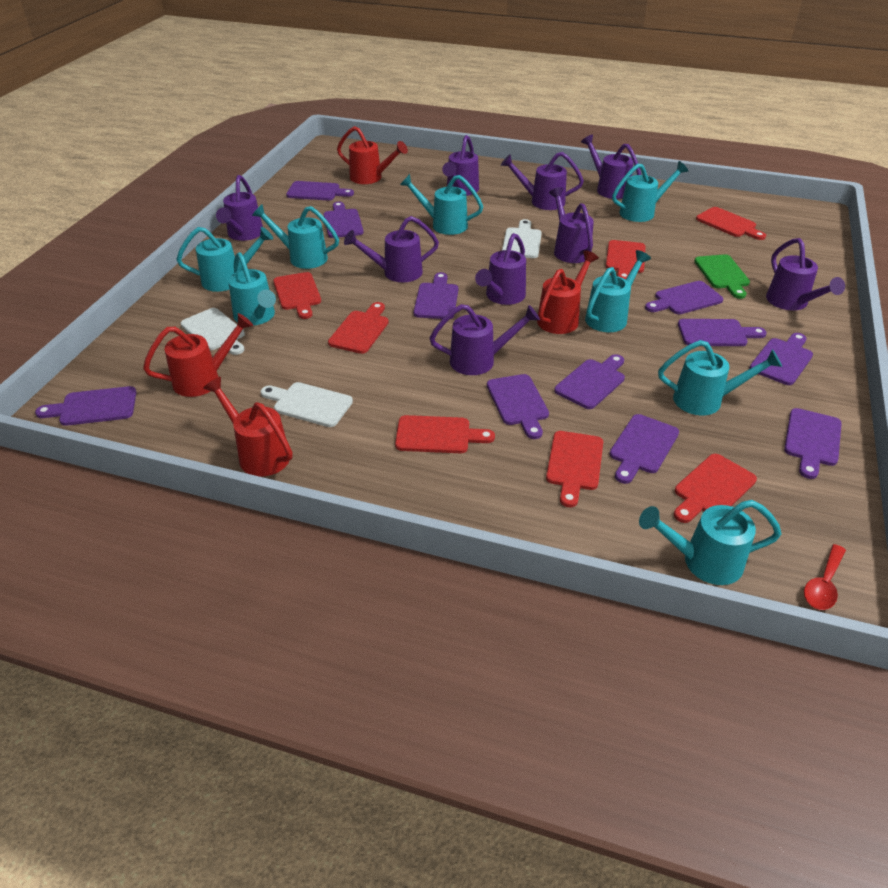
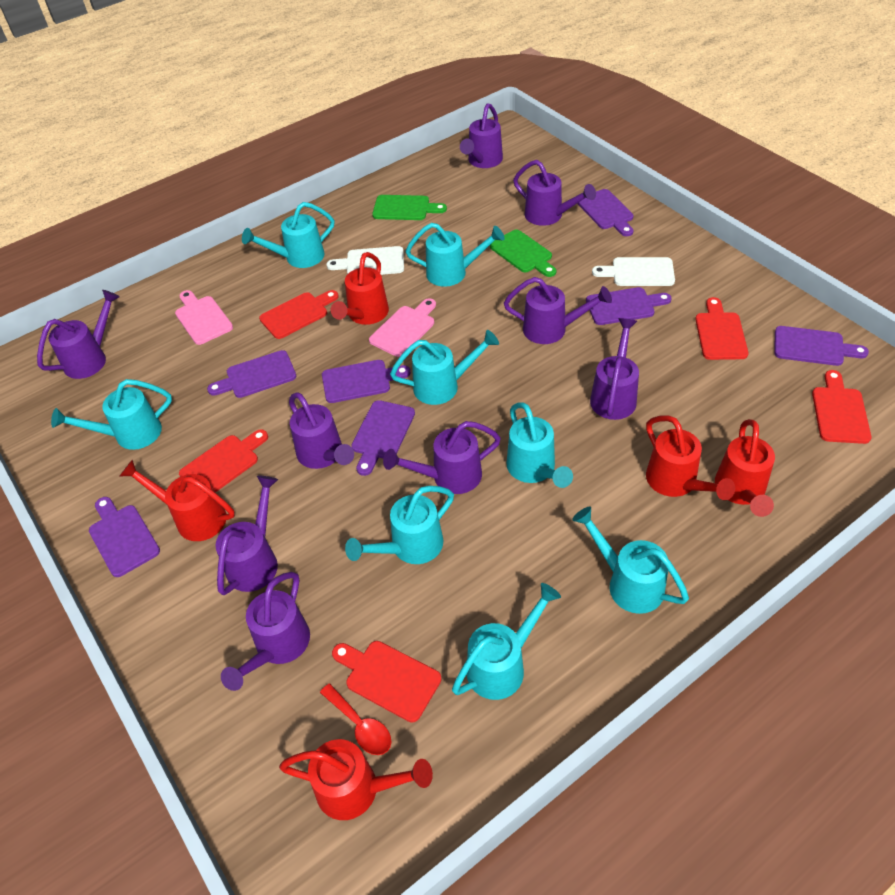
green cutting board: 1 -> 2
pink cutting board: 0 -> 2
purple cutting board: 11 -> 7
red cutting board: 7 -> 5
red watering can: 4 -> 5
white cutting board: 3 -> 2

